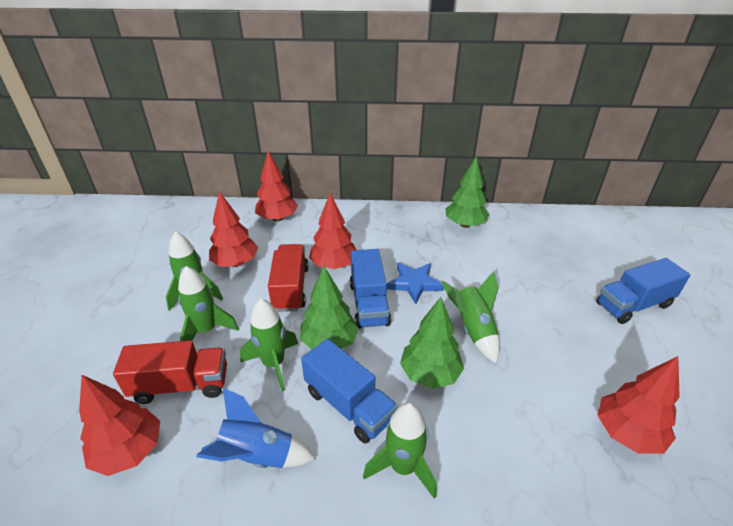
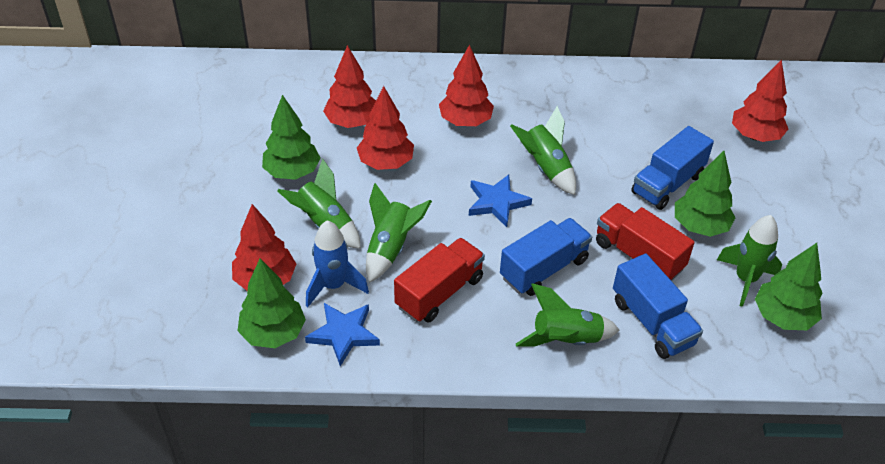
blue star: 1 -> 2
green tree: 3 -> 4

